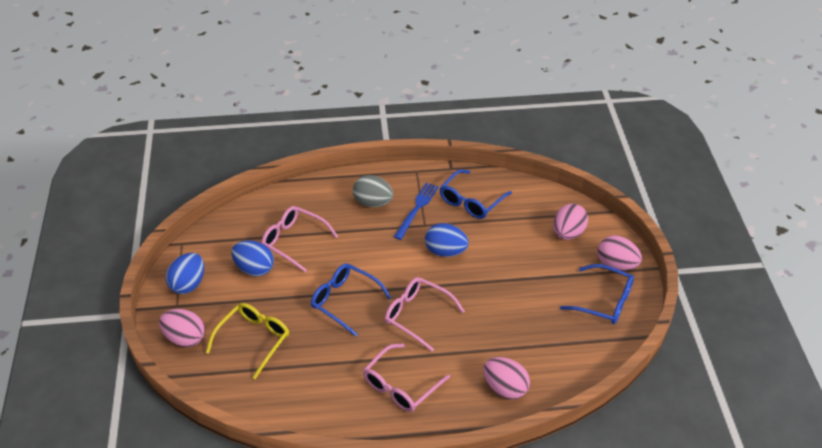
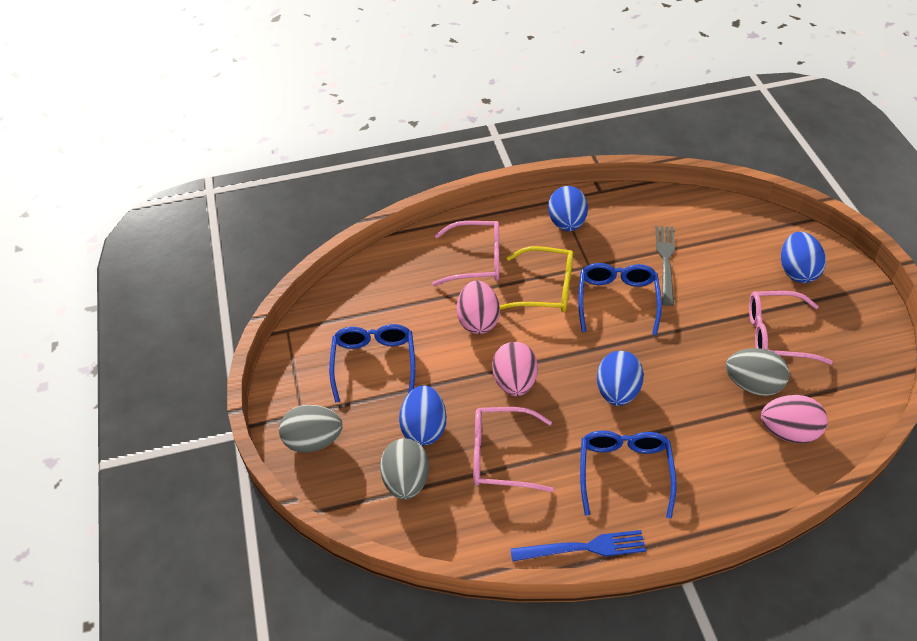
blue egg: 3 -> 4
grey egg: 1 -> 3
grey fork: 0 -> 1
pink egg: 4 -> 3

